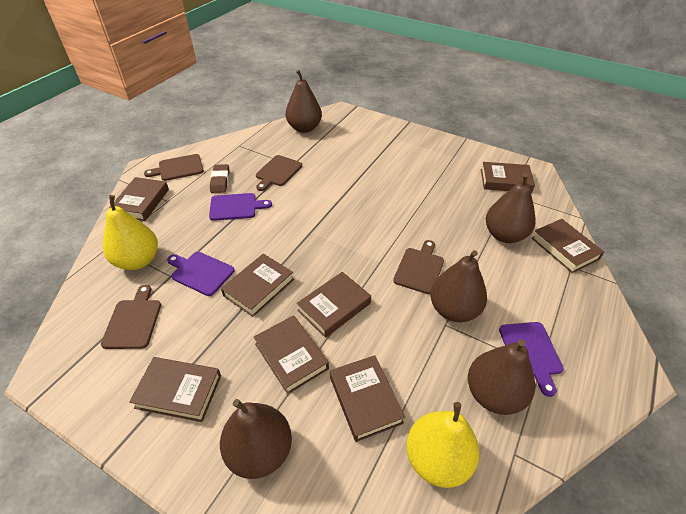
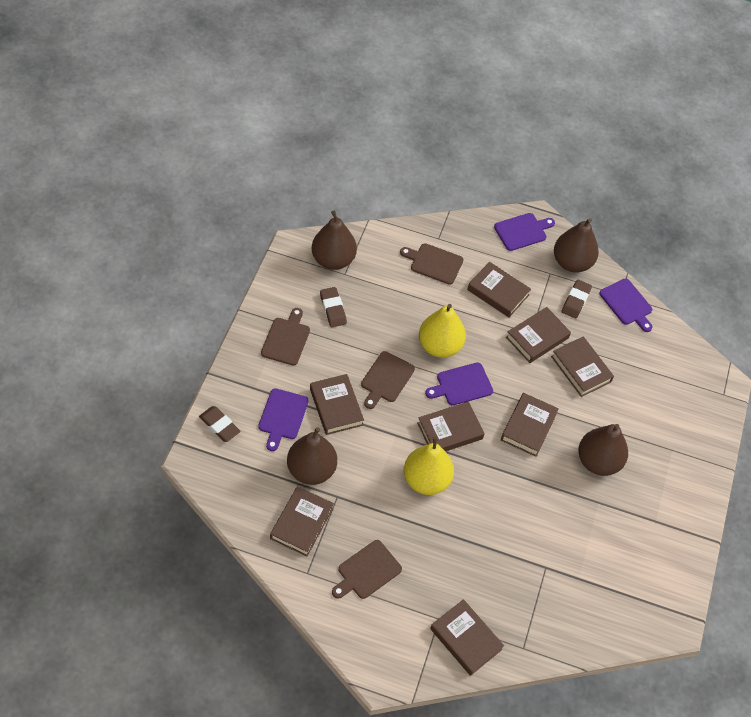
brown eraser: 1 -> 3
brown pear: 5 -> 4
purple cutting board: 3 -> 4

